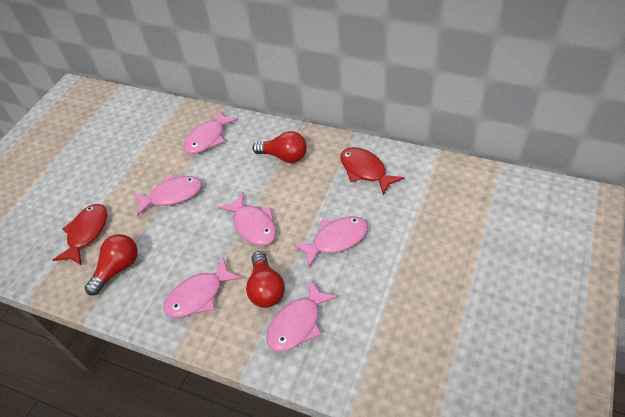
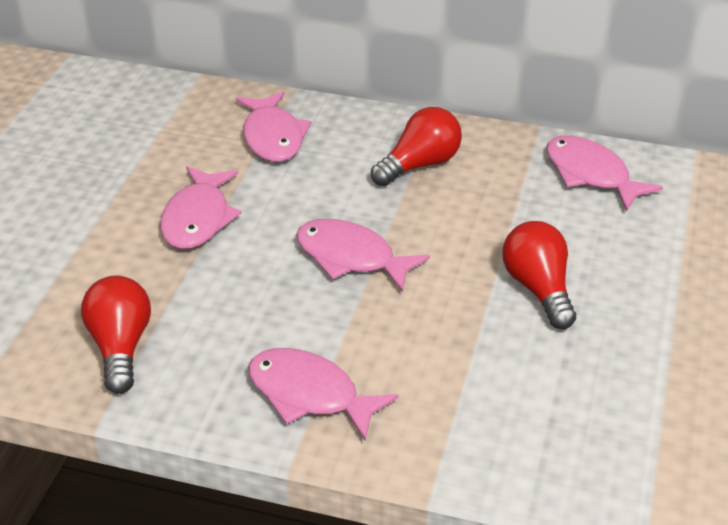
pink fish: 6 -> 5
red fish: 2 -> 0

